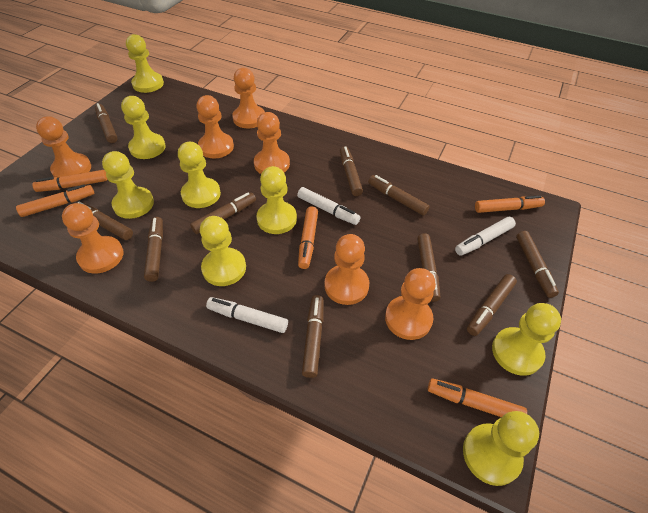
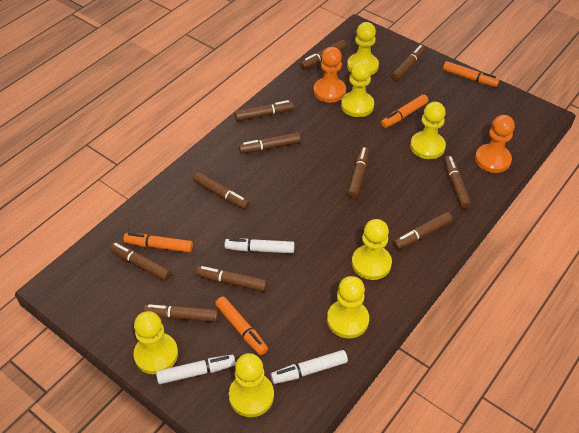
brown marker: 10 -> 11
orange marker: 5 -> 4
orange pawn: 7 -> 2
yellow pawn: 8 -> 7

